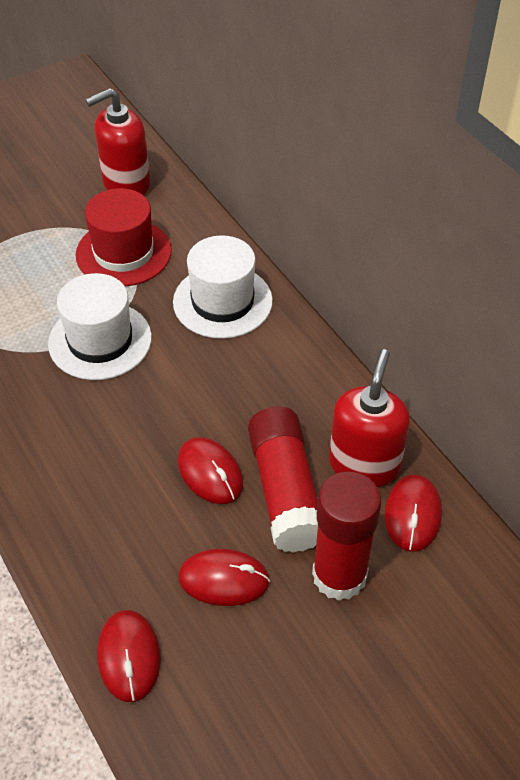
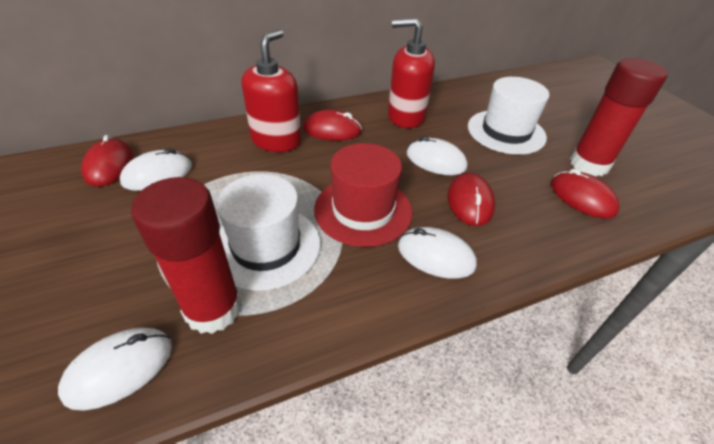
white mouse: 0 -> 4

